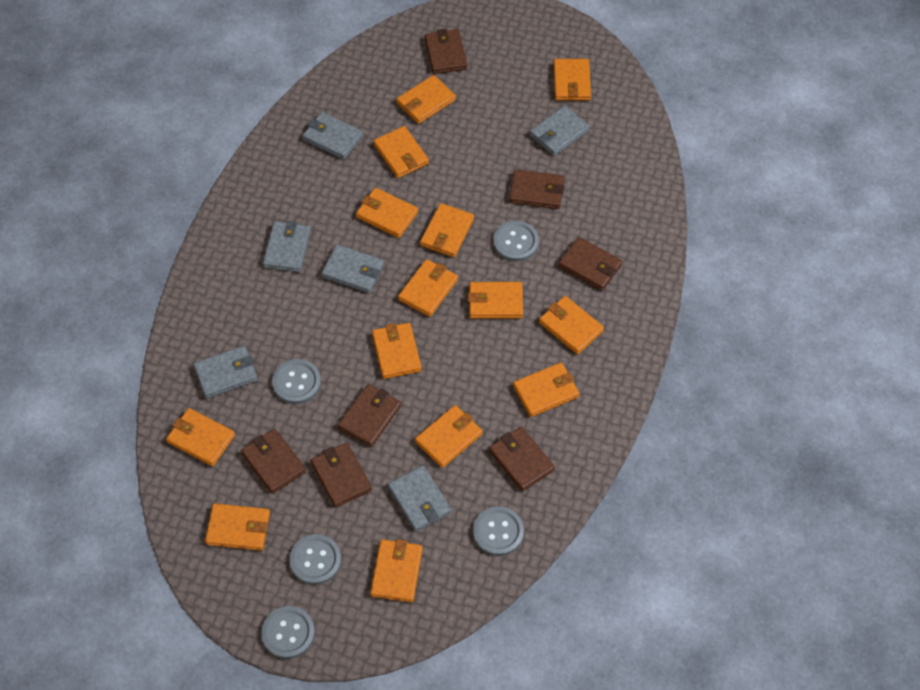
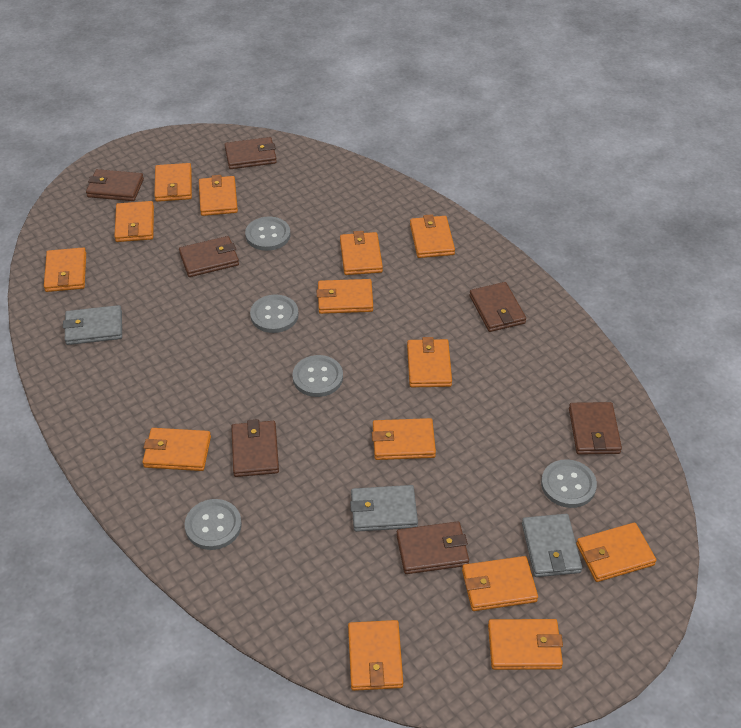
grey wallet: 6 -> 3

